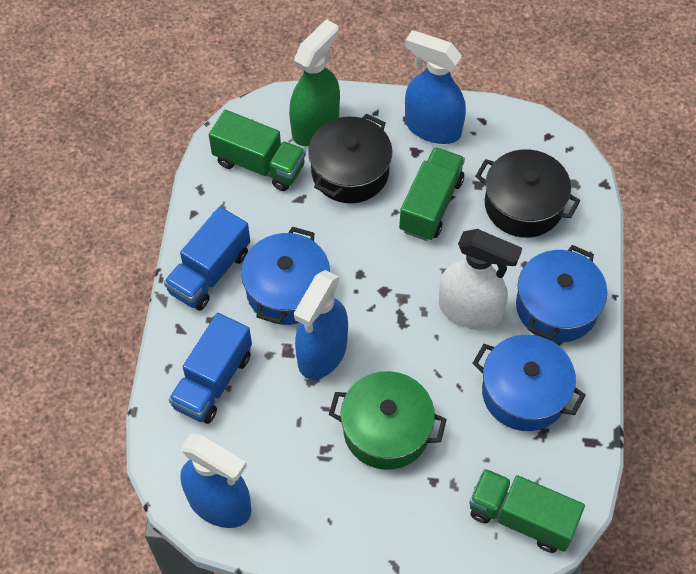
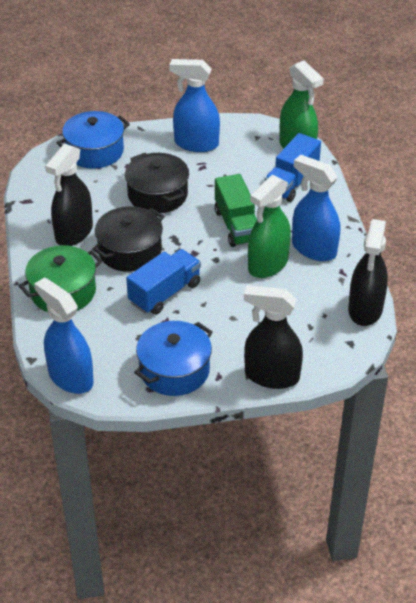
black spray bottle: 0 -> 3
blue pot: 3 -> 2
green spray bottle: 1 -> 2
green truck: 3 -> 1
white spray bottle: 1 -> 0

